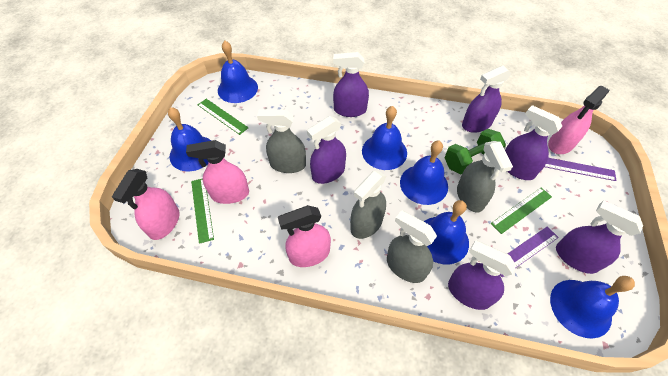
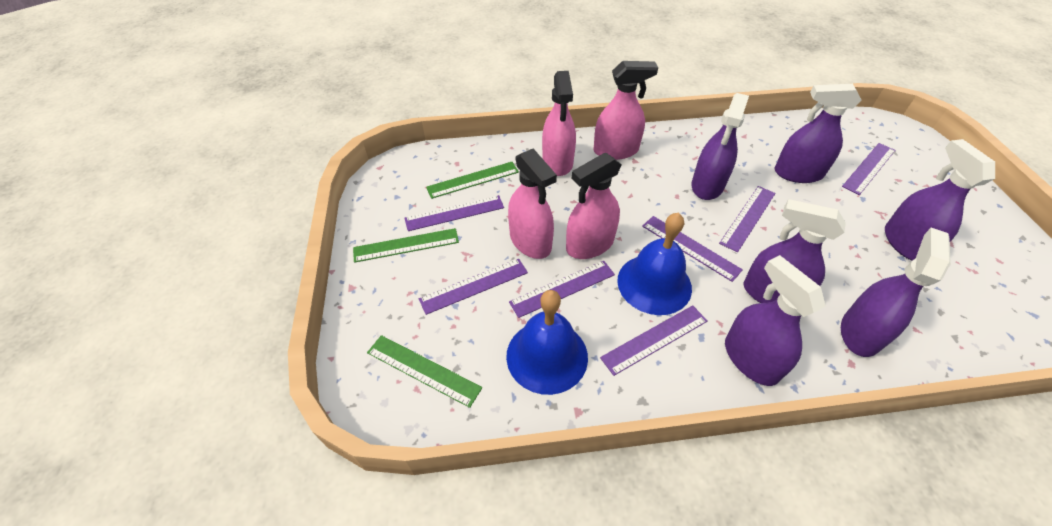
blue bell: 6 -> 2
green dumbbell: 1 -> 0
grey spray bottle: 4 -> 0
purple ruler: 2 -> 7

